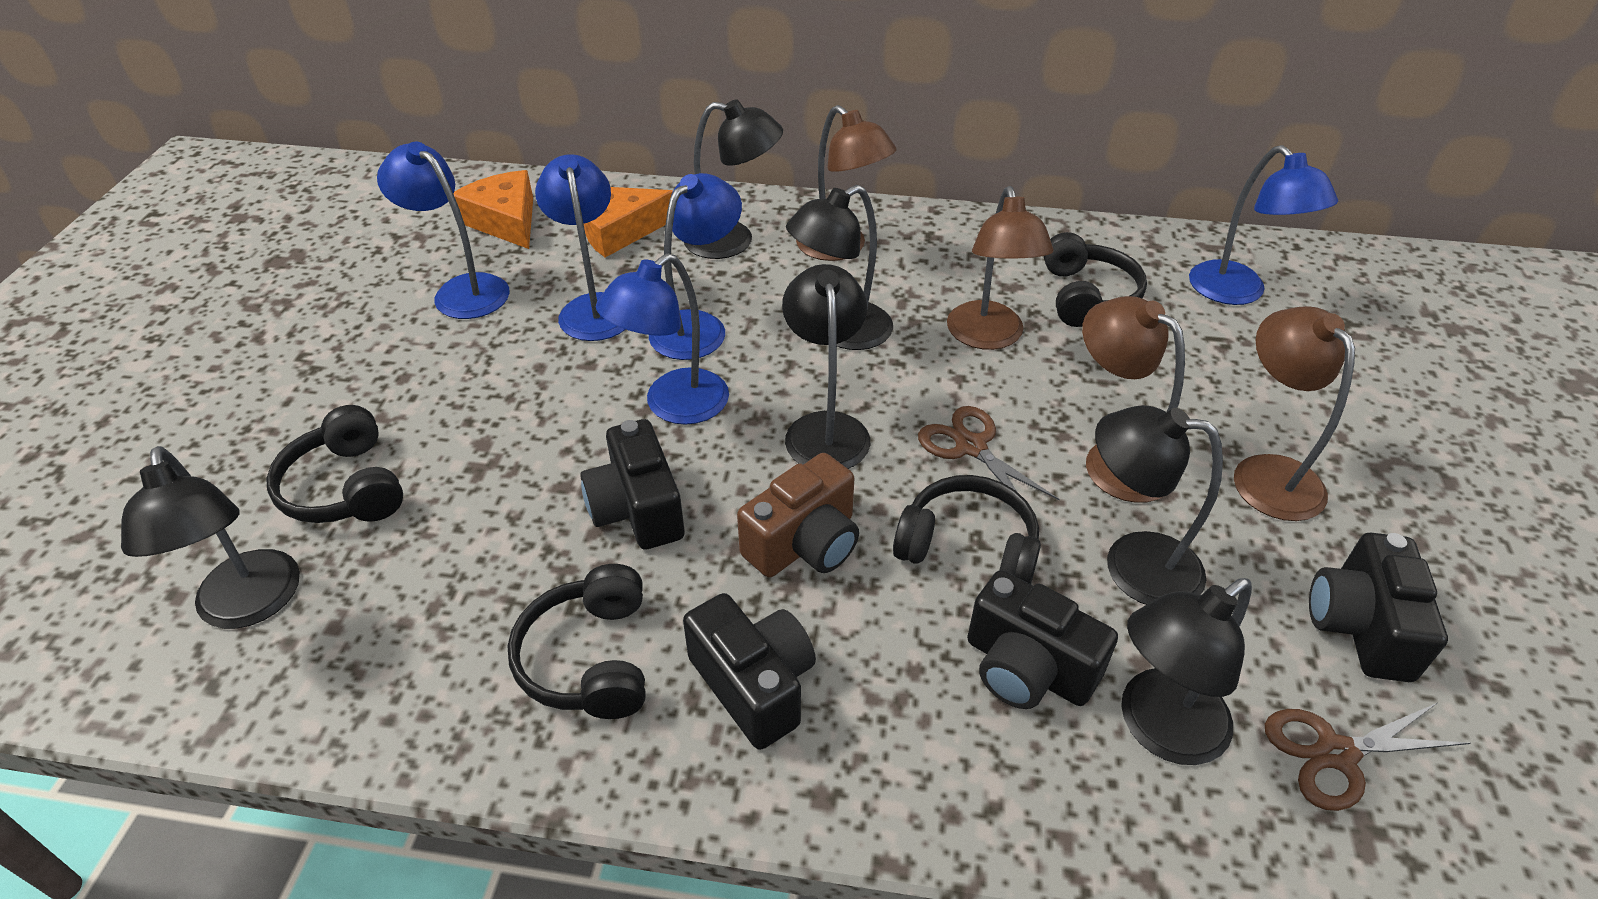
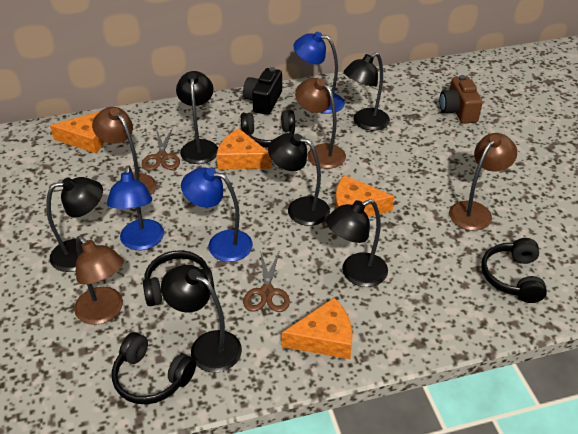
black camera: 4 -> 1
blue lamp: 5 -> 3
orange cheese: 2 -> 4

